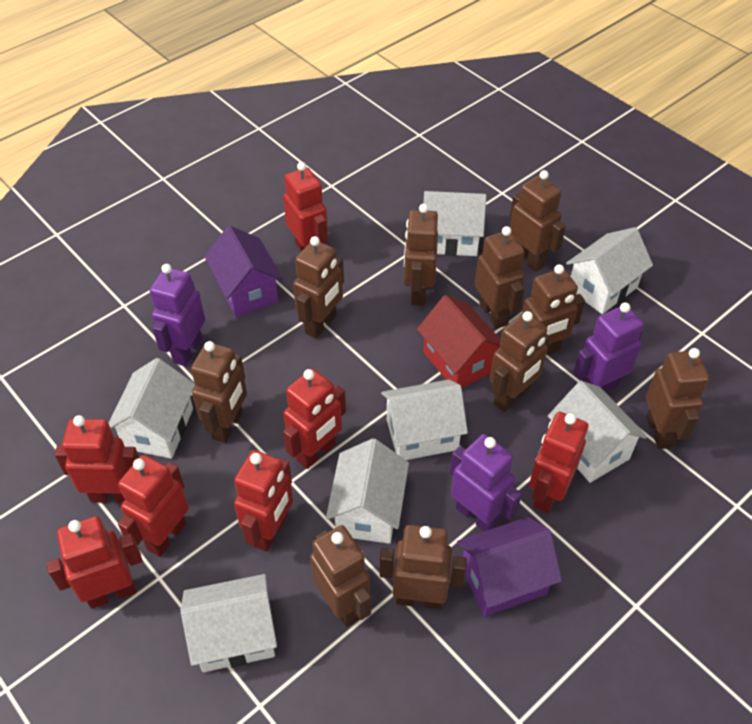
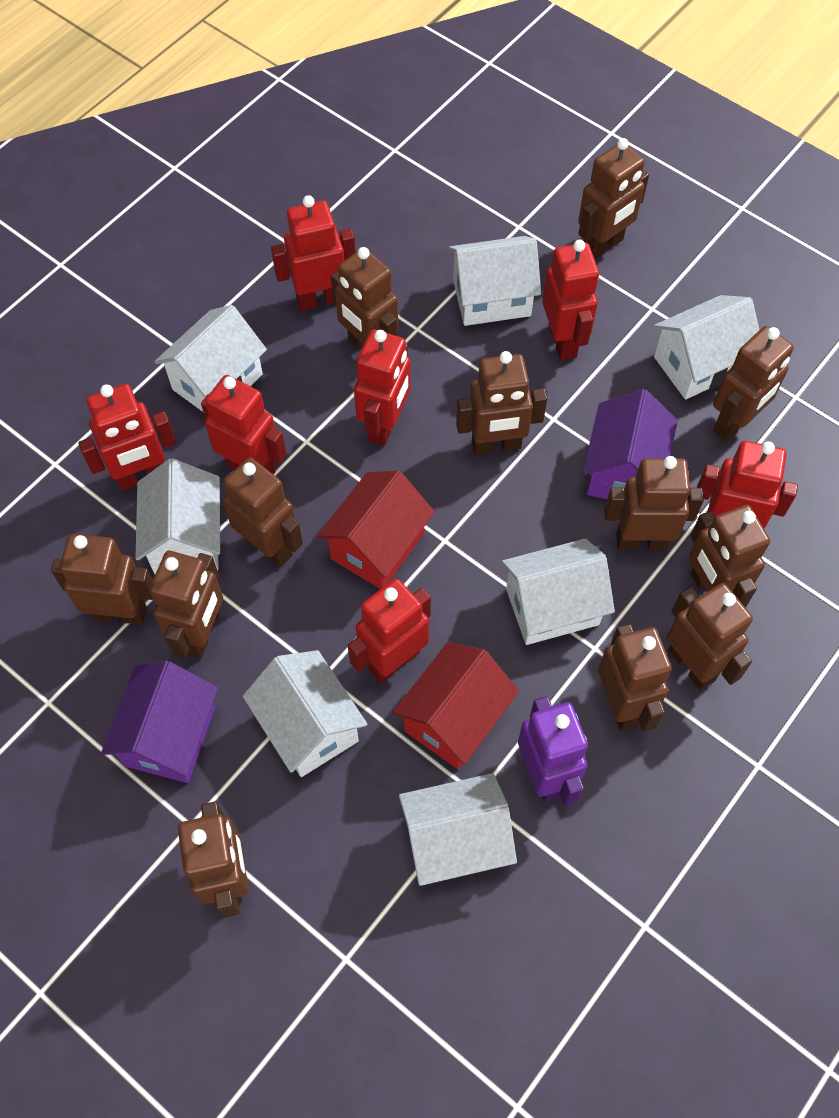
brown robot: 10 -> 12
purple robot: 3 -> 1
red house: 1 -> 2

